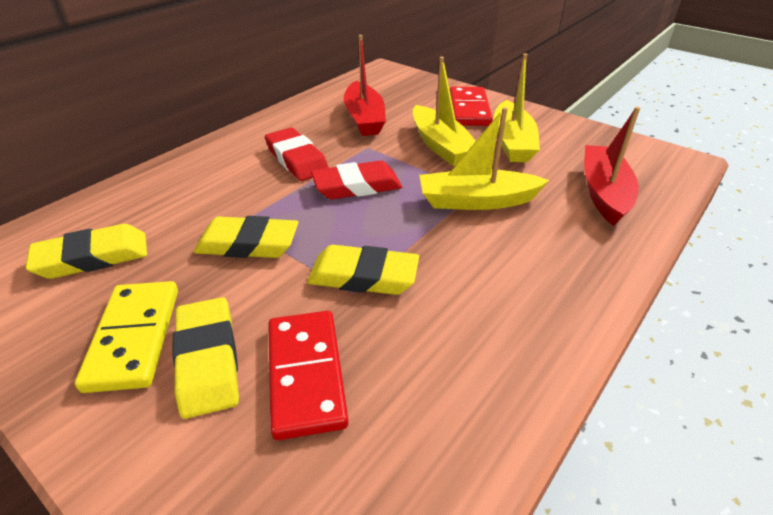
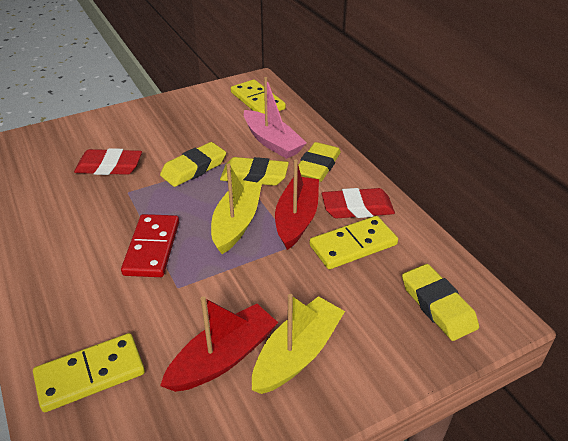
pink boat: 0 -> 1
red domino: 2 -> 1
yellow boat: 3 -> 2
yellow domino: 1 -> 3

